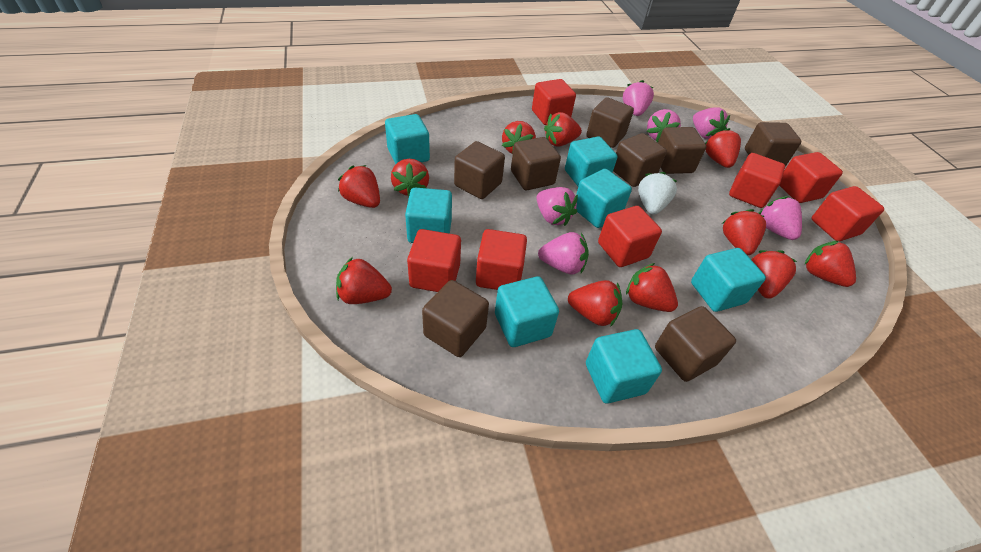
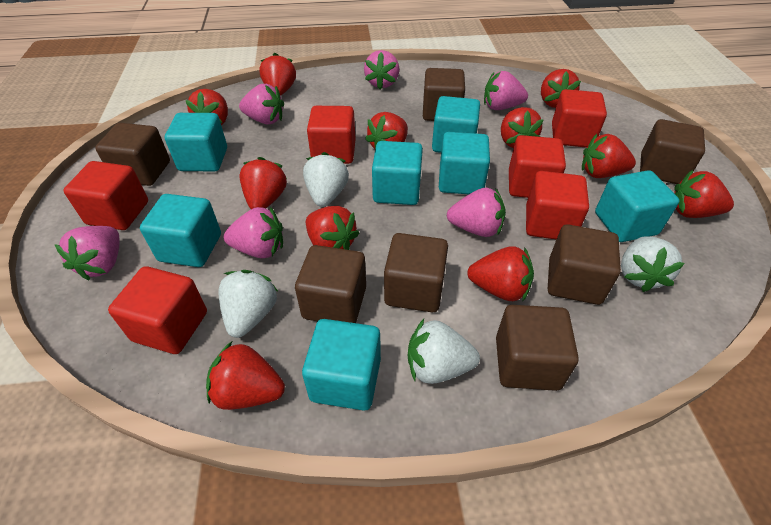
brown cube: 8 -> 7
red cube: 7 -> 6
white strawberry: 1 -> 4

